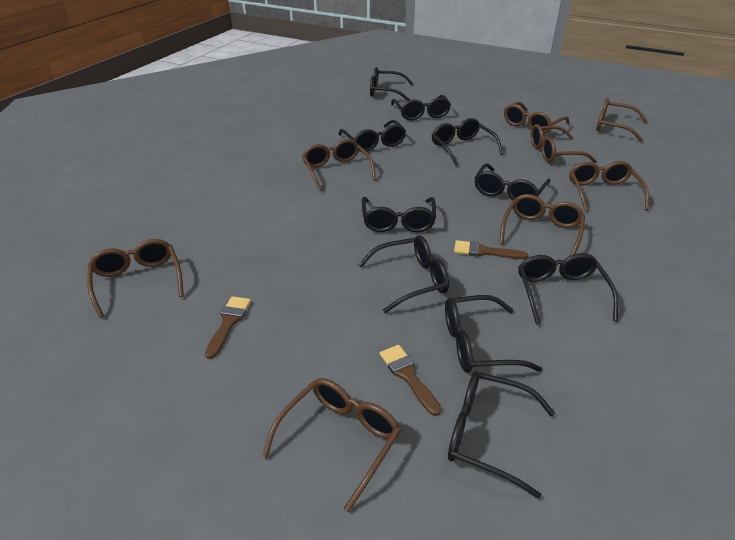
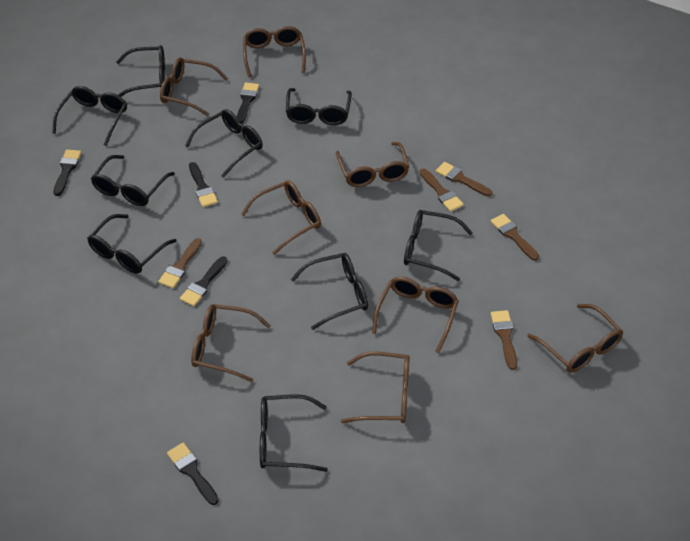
black brush: 0 -> 5
black glasses: 10 -> 9
brown brush: 3 -> 5

